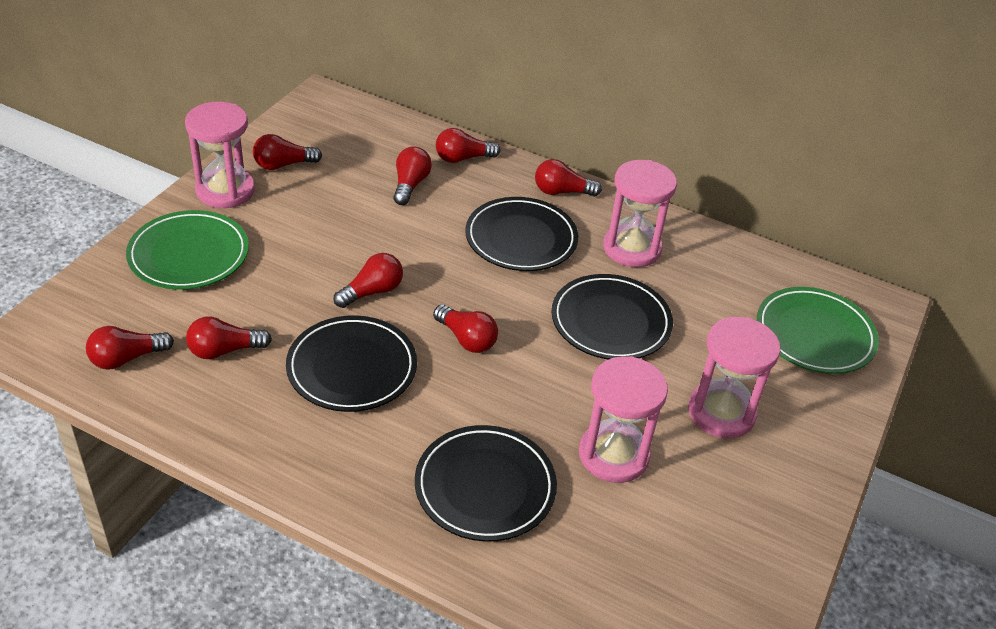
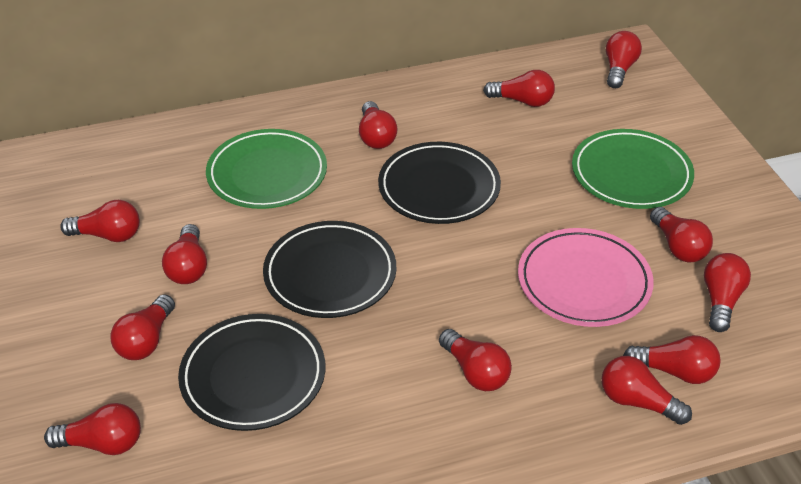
black plate: 4 -> 3
pink hourglass: 4 -> 0
pink plate: 0 -> 1
red light bulb: 8 -> 12

